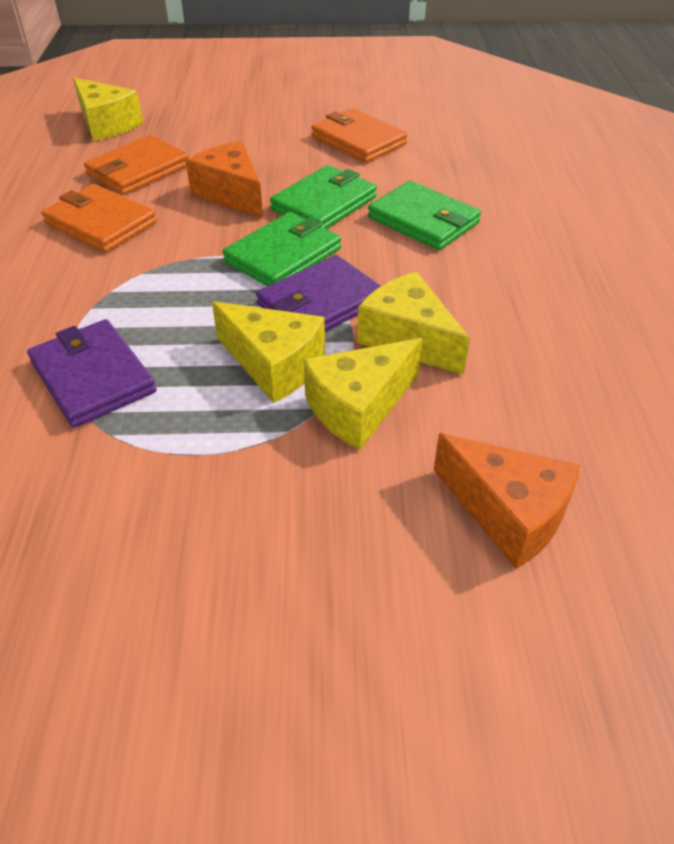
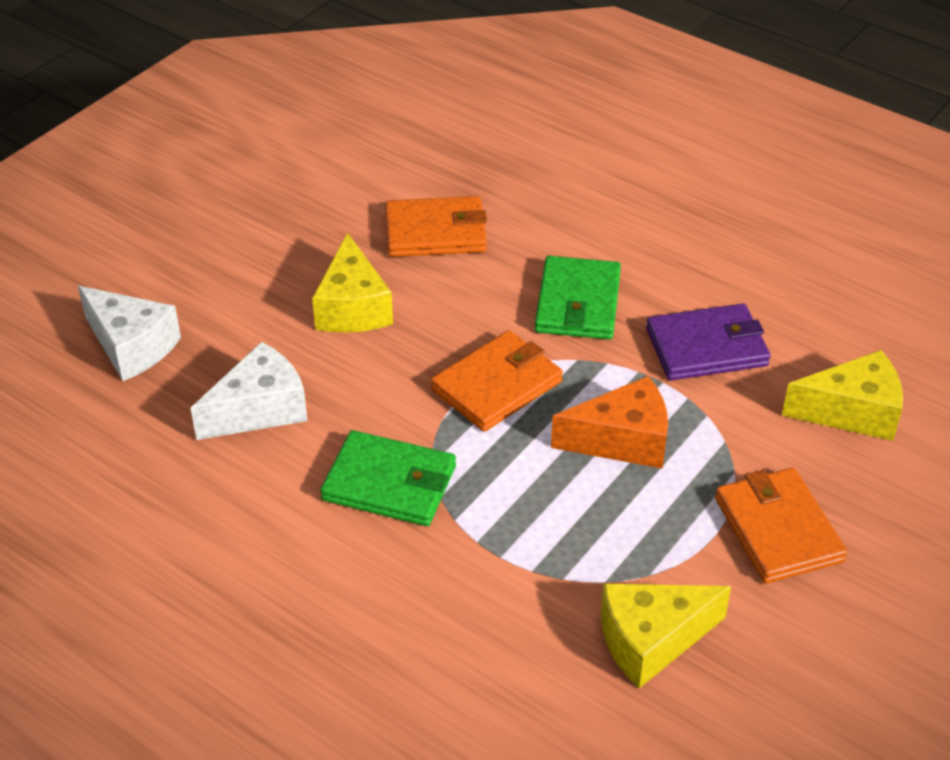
green wallet: 3 -> 2
orange cheese: 2 -> 1
purple wallet: 2 -> 1
white cheese: 0 -> 2
yellow cheese: 4 -> 3

